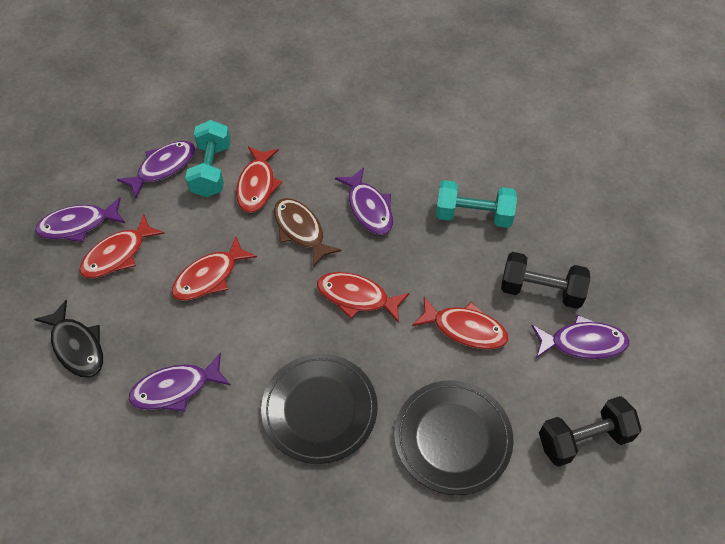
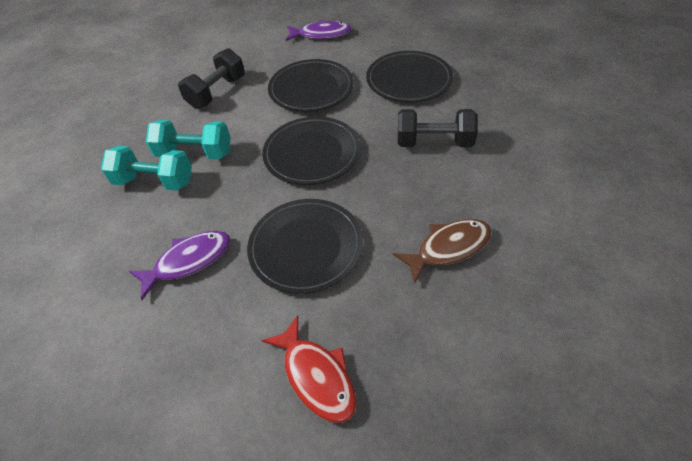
black fish: 1 -> 0
black plate: 2 -> 4
purple fish: 5 -> 2
red fish: 5 -> 1

